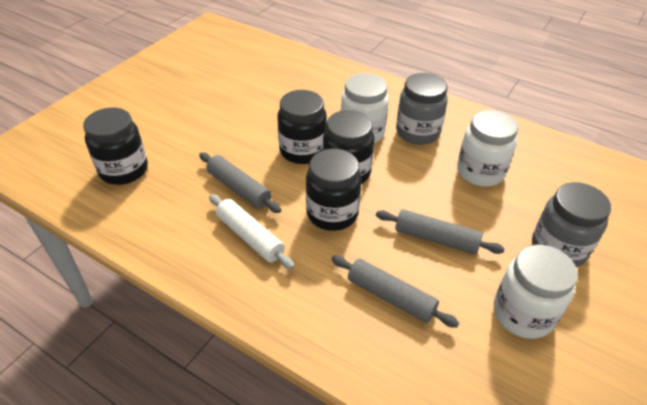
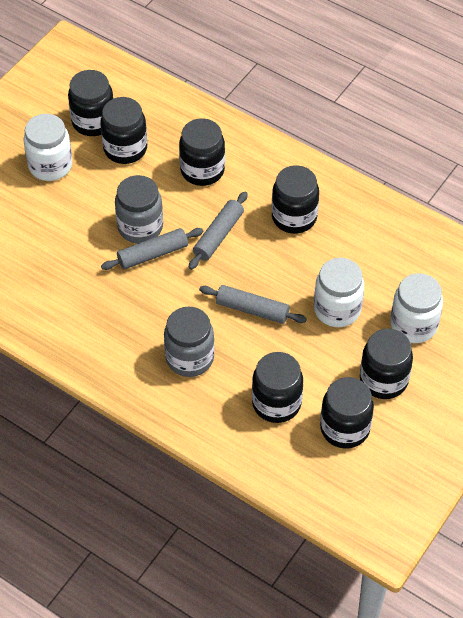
black jar: 4 -> 7
white rolling pin: 1 -> 0

